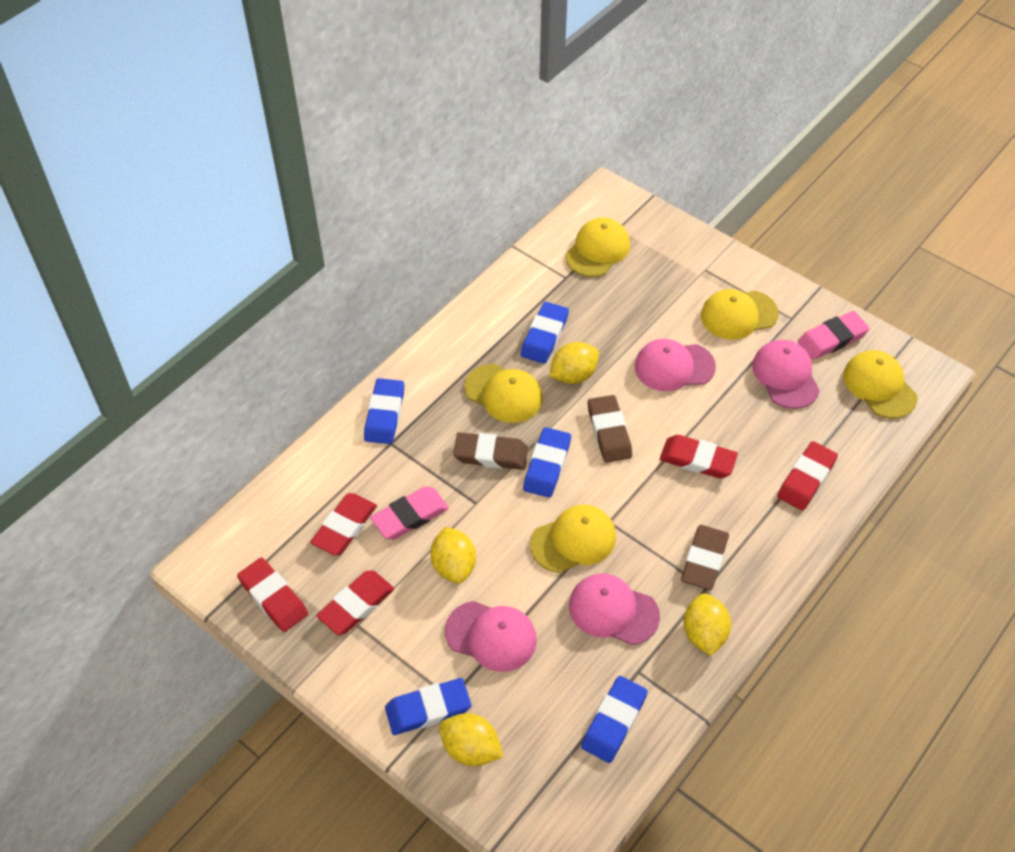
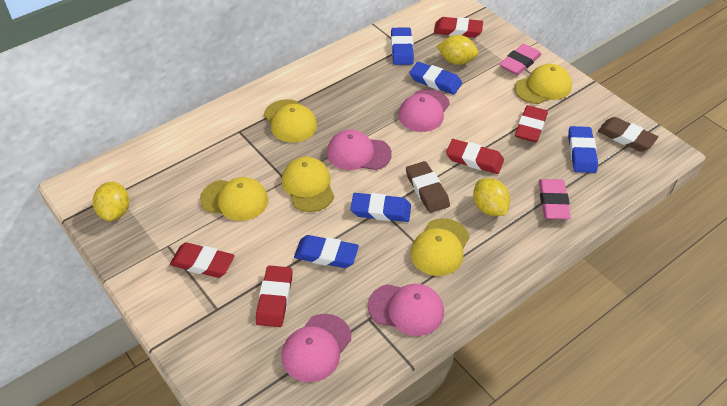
brown eraser: 3 -> 2
yellow lemon: 4 -> 3

